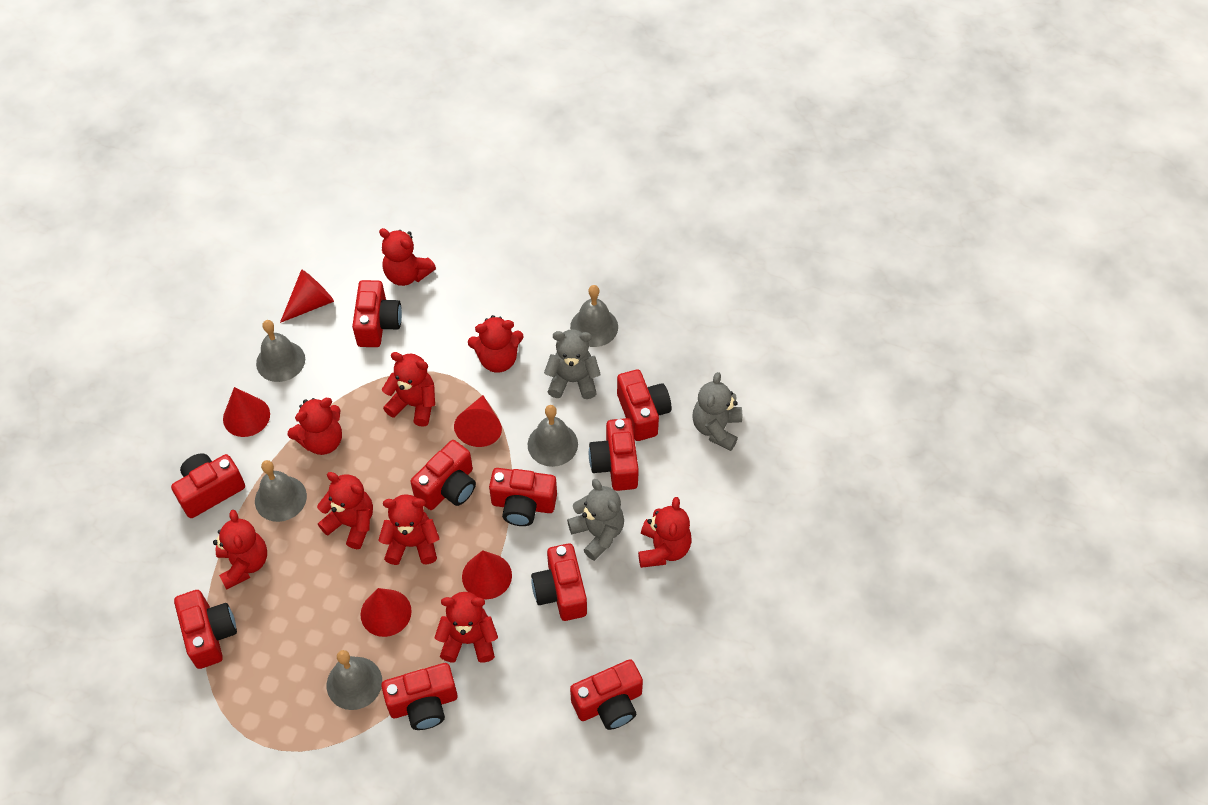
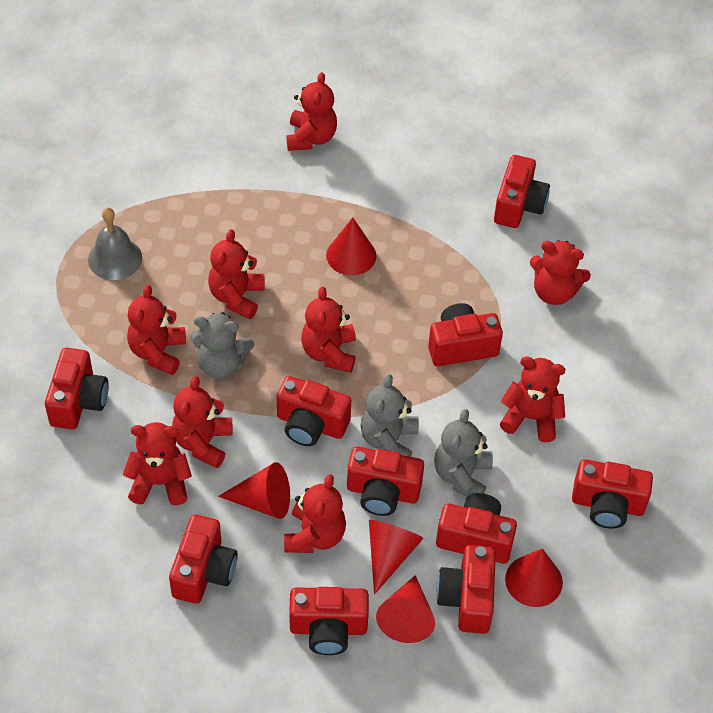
grey bell: 5 -> 1

